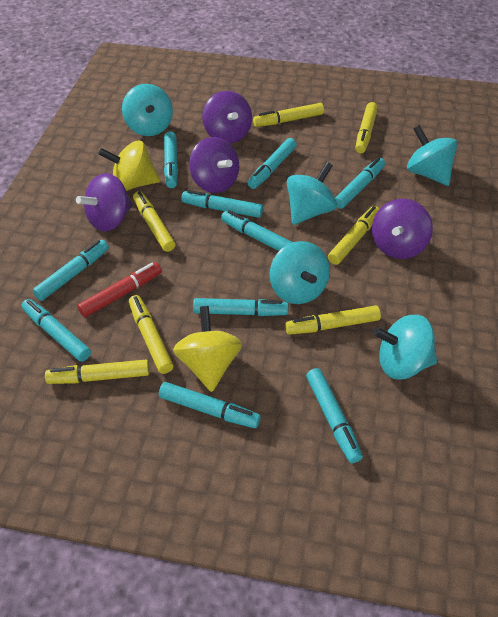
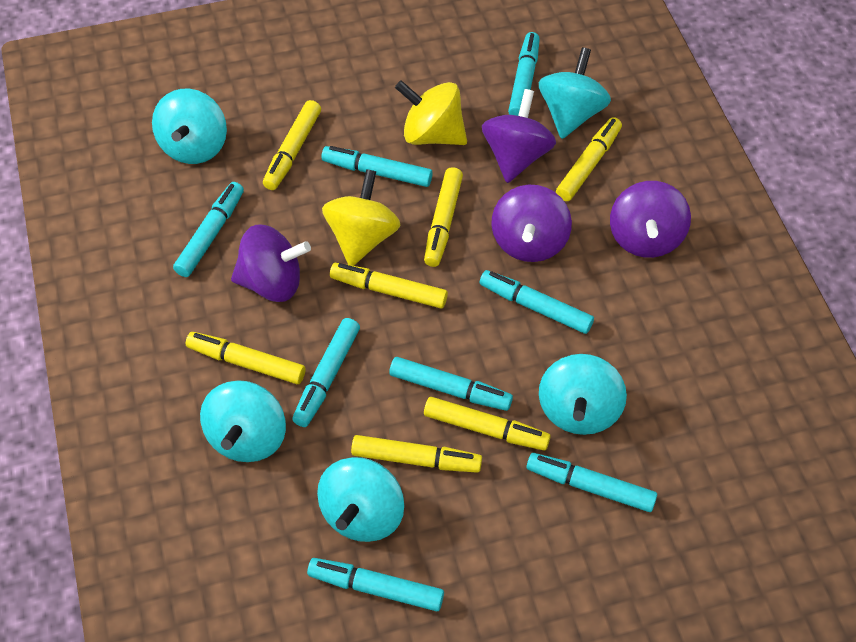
red marker: 1 -> 0
turquoise marker: 10 -> 8

